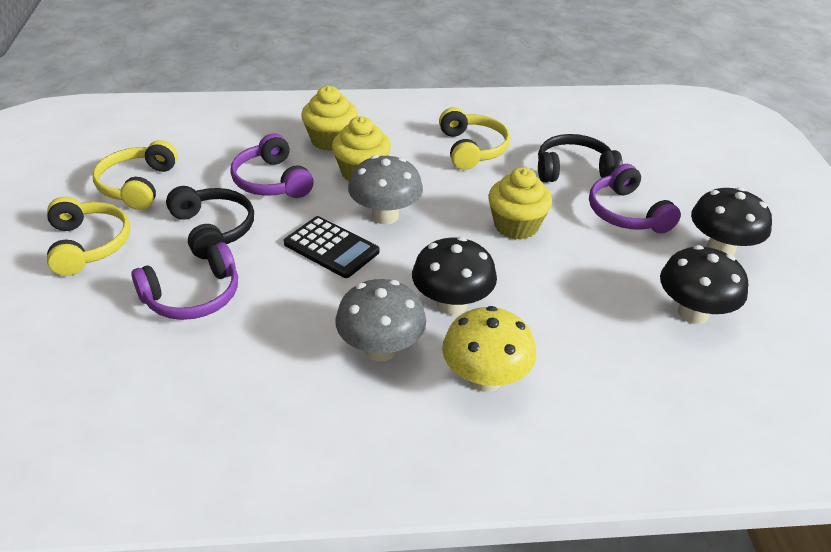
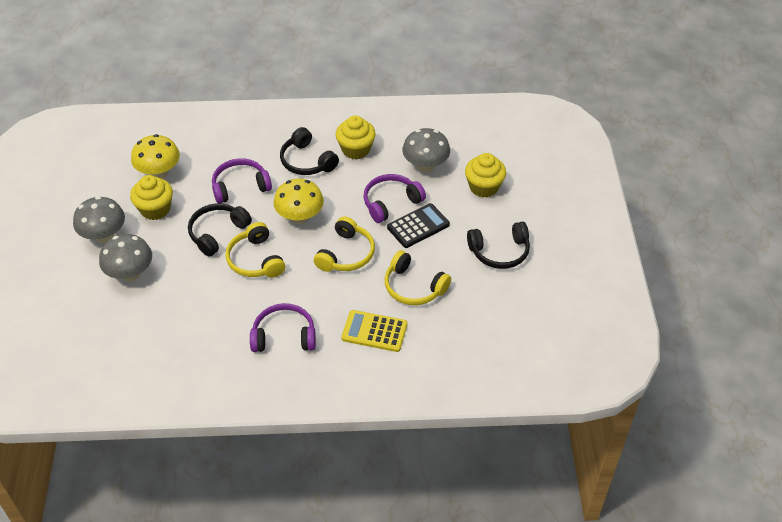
black headphones: 2 -> 3
black mushroom: 3 -> 0
grey mushroom: 2 -> 3
yellow calculator: 0 -> 1
yellow mushroom: 1 -> 2

